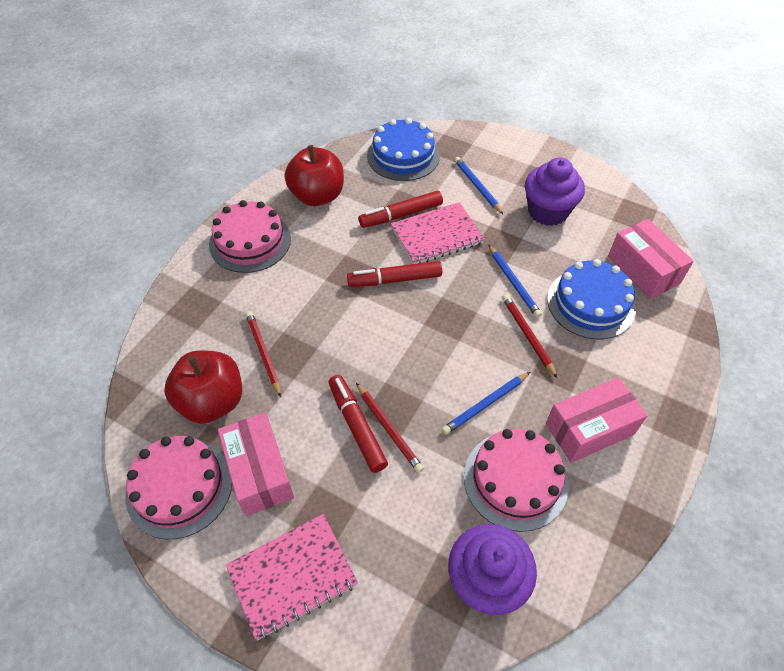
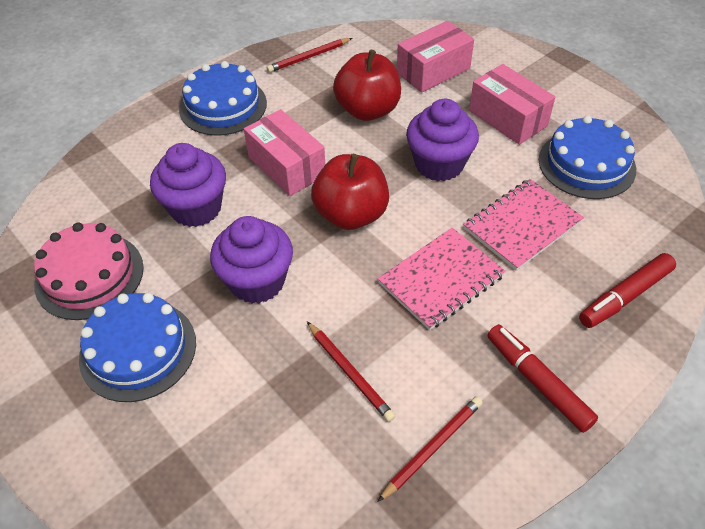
blue cake: 2 -> 3
blue pencil: 3 -> 0
pink cake: 3 -> 1
purple cupcake: 2 -> 3
red marker: 3 -> 2

